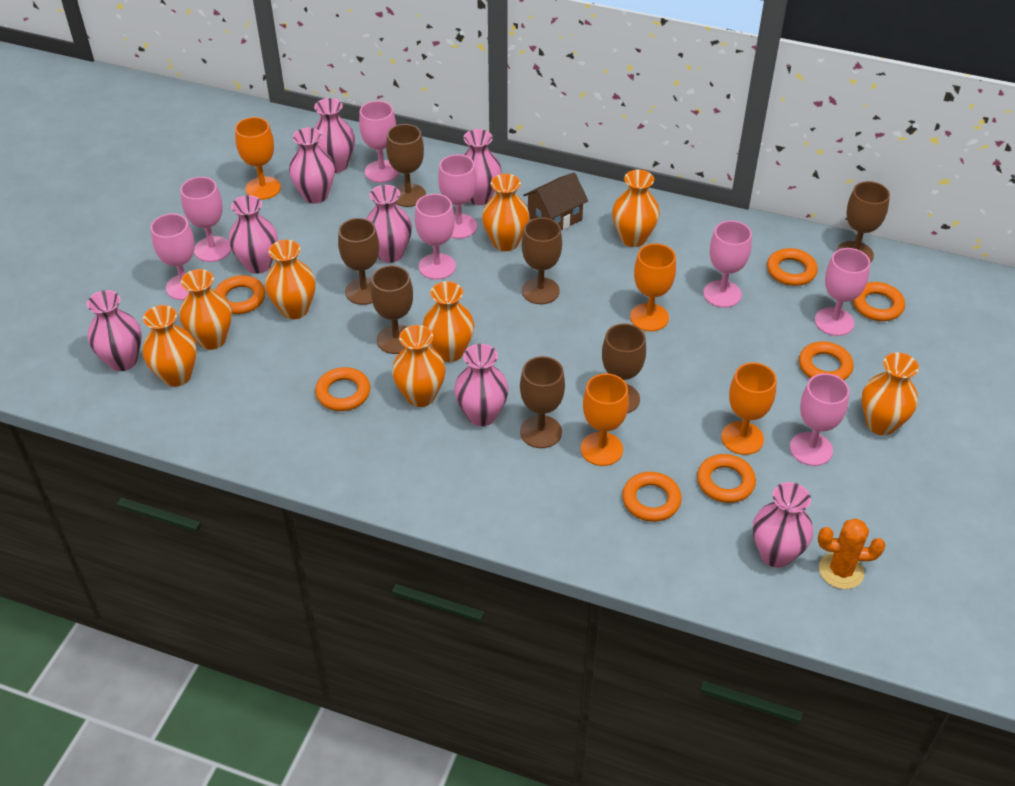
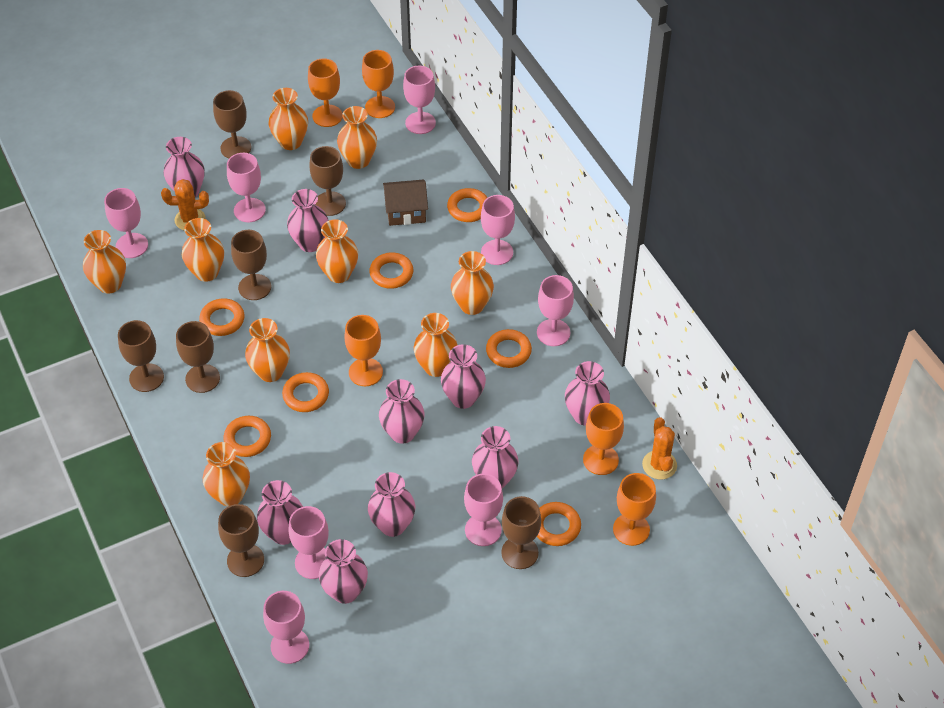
orange cactus: 1 -> 2
orange goblet: 4 -> 5
orange vase: 8 -> 9
pink vase: 8 -> 9

